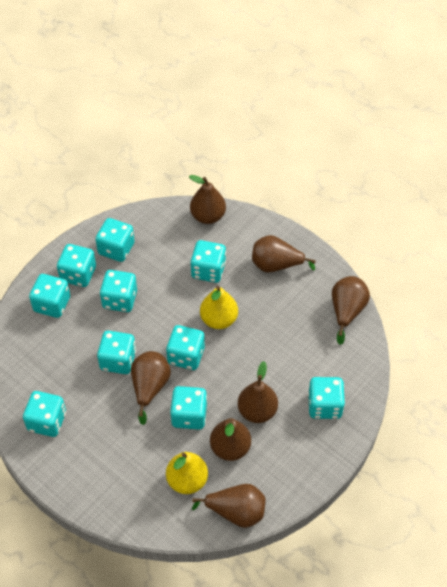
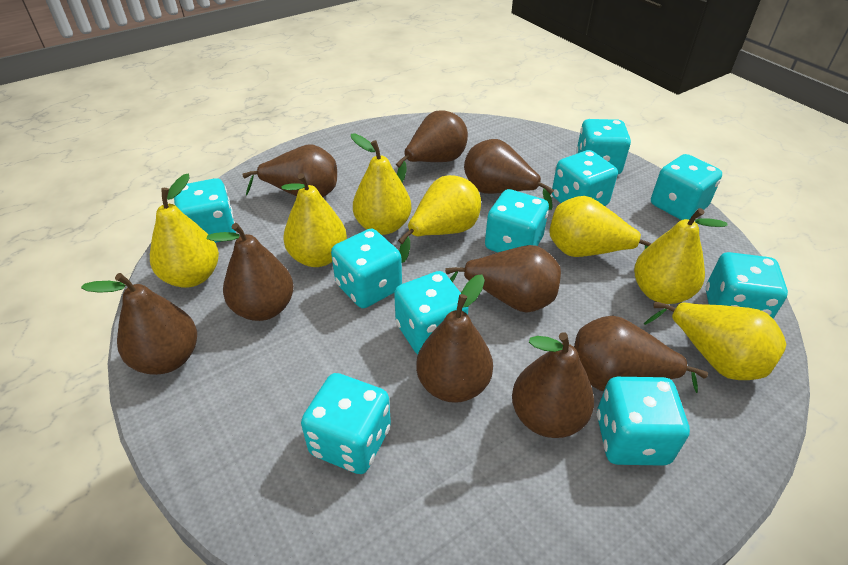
brown pear: 7 -> 9
yellow pear: 2 -> 7

